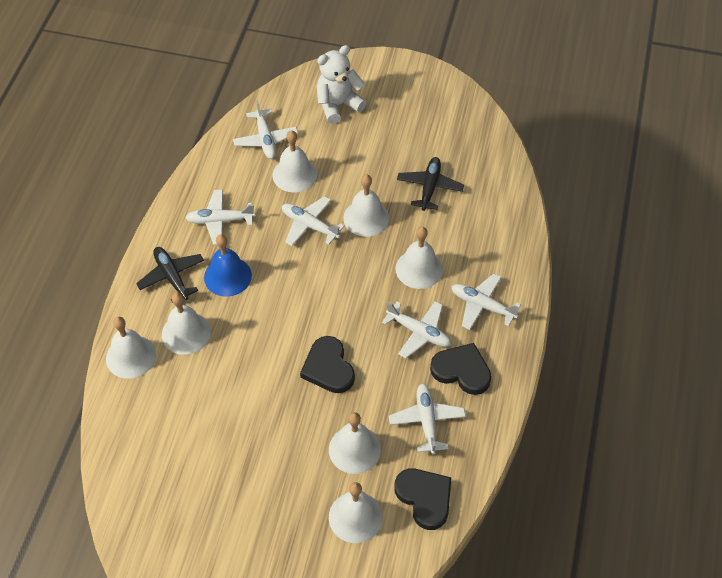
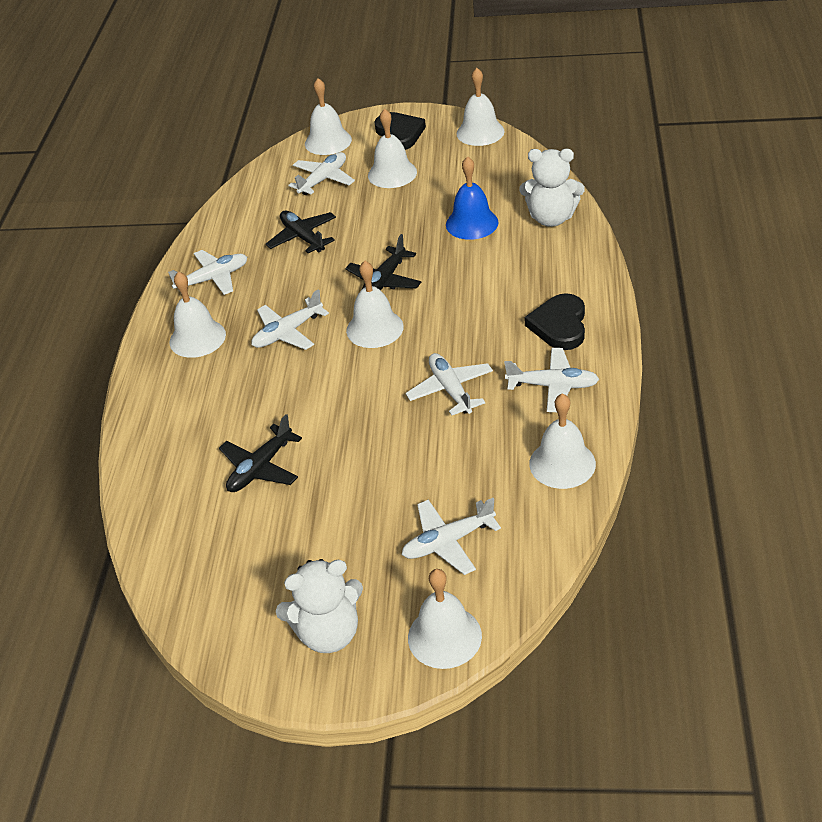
black heart: 3 -> 2
black plane: 2 -> 3
white teddy bear: 1 -> 2

